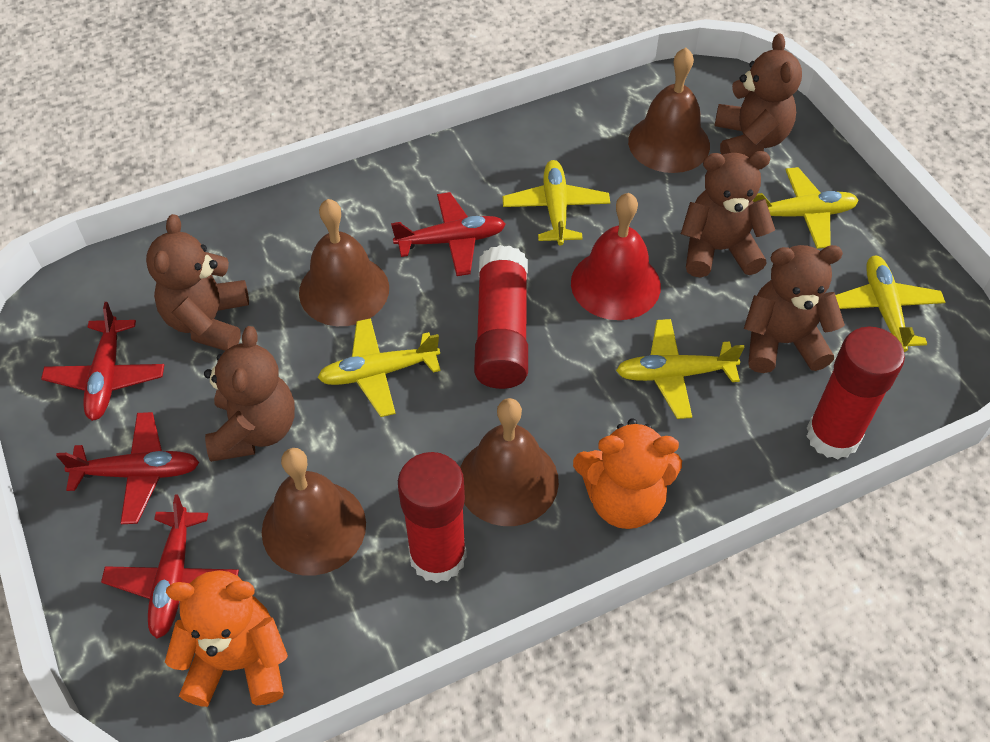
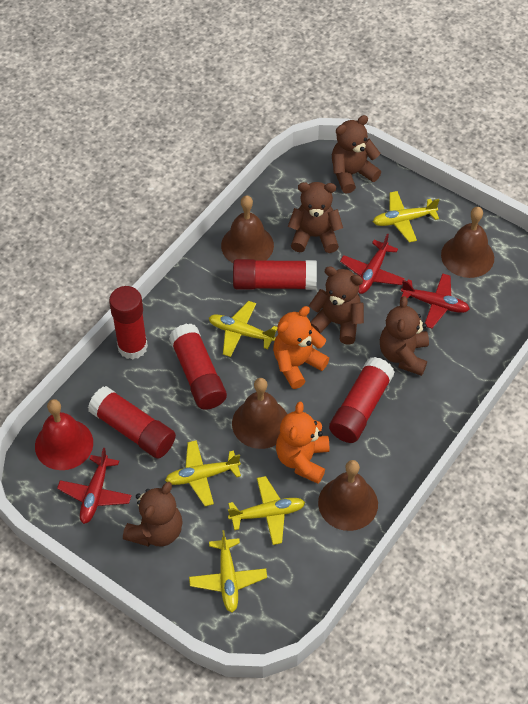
red glue stick: 3 -> 5
red plane: 4 -> 3

